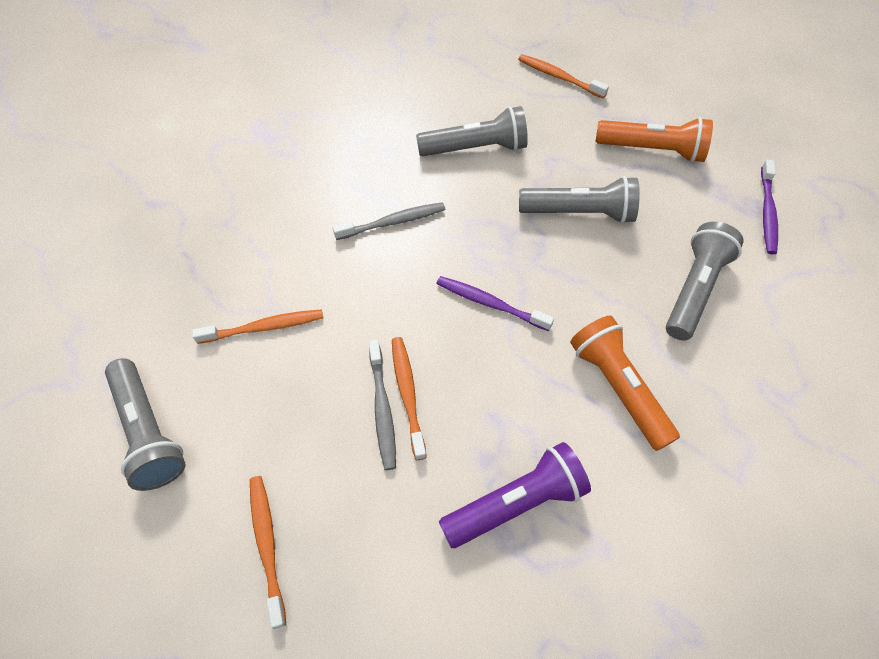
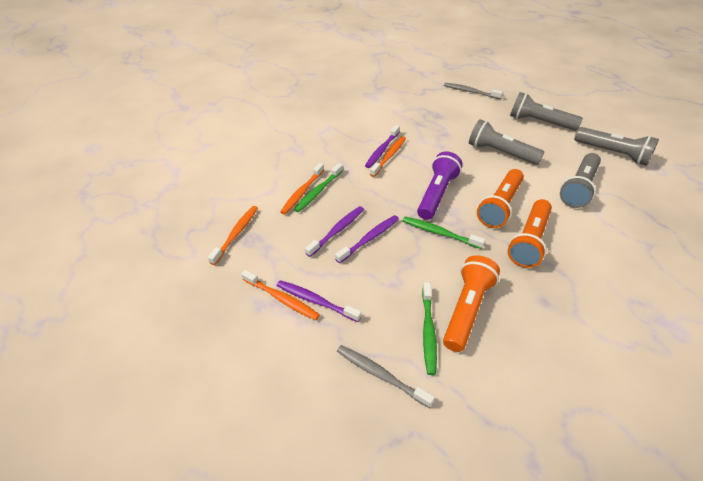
green toothbrush: 0 -> 3
orange flashlight: 2 -> 3
purple toothbrush: 2 -> 4

